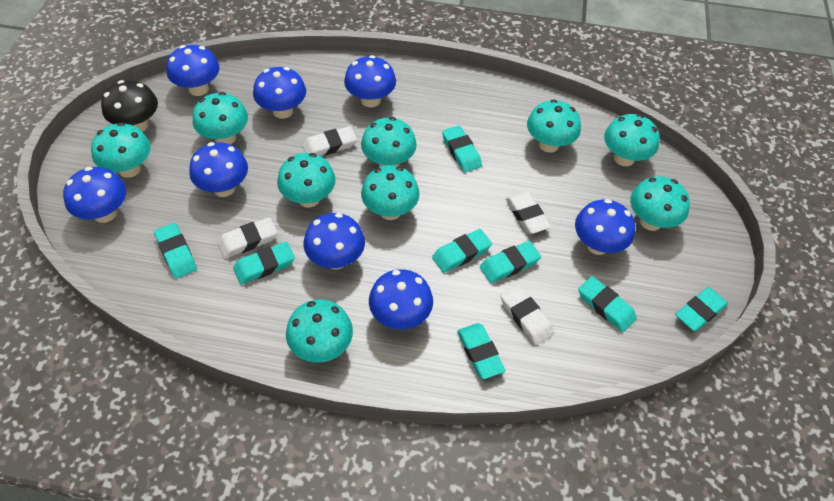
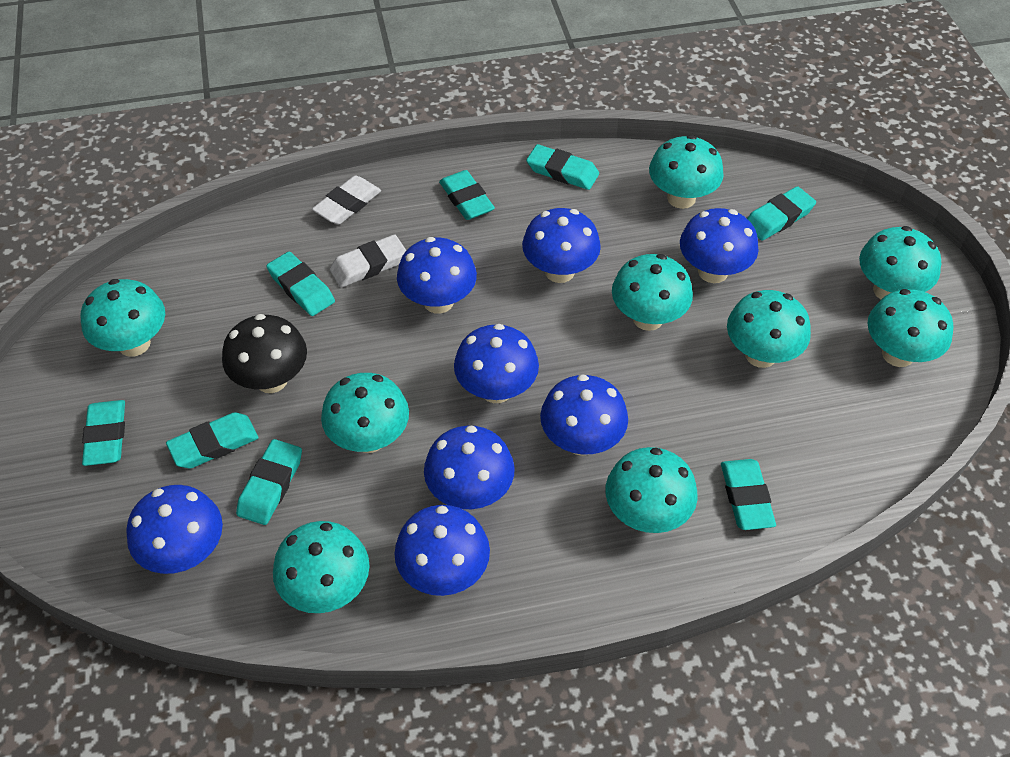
white eraser: 4 -> 2

